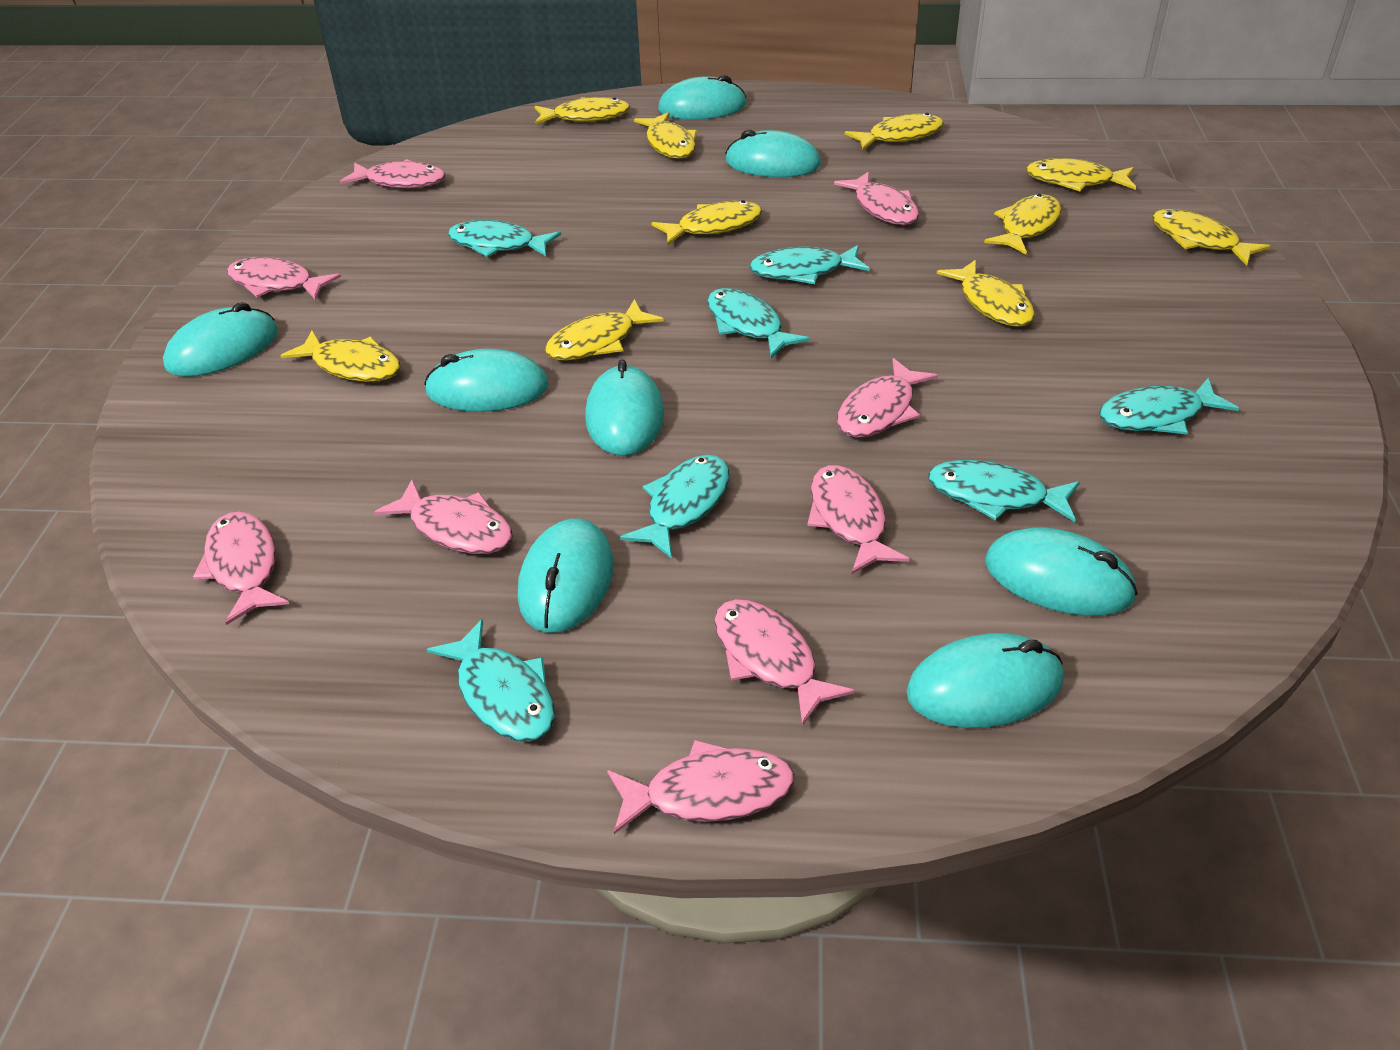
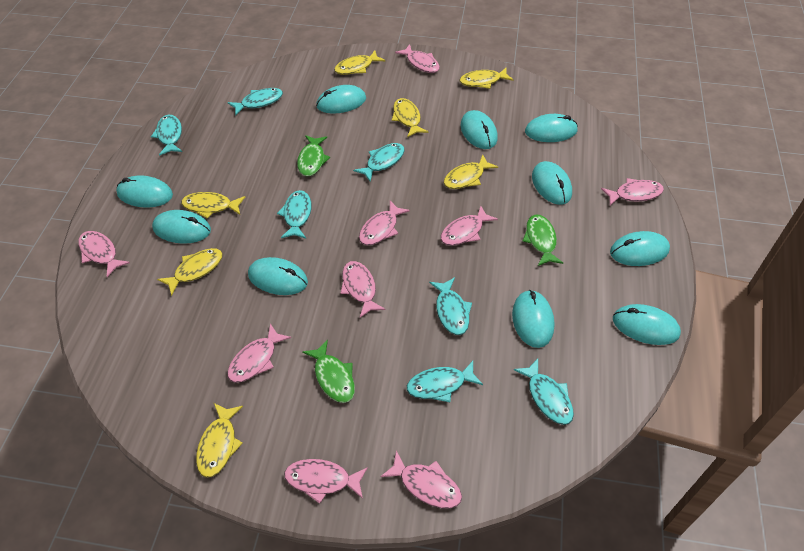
green fish: 0 -> 3
turquoise mouse: 8 -> 10
yellow fish: 10 -> 7

